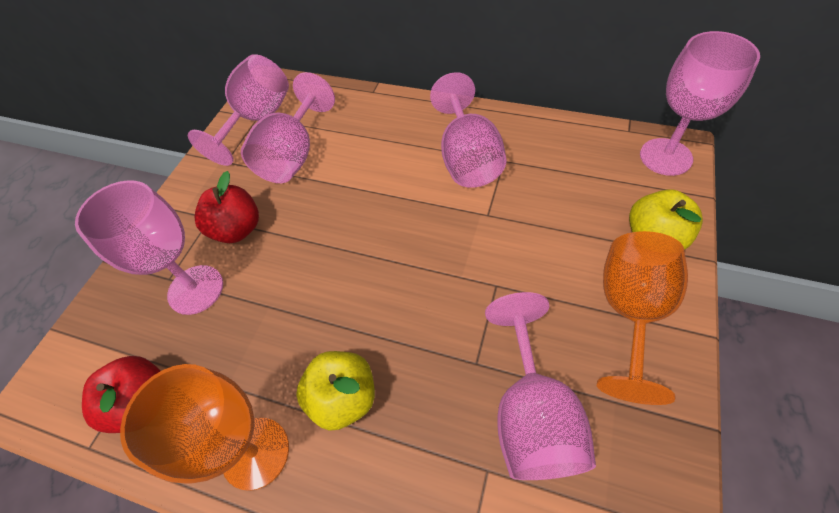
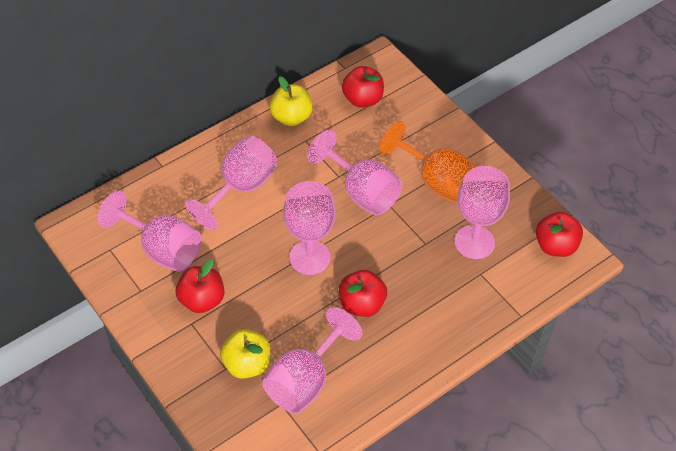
orange goblet: 2 -> 1
red apple: 2 -> 4

